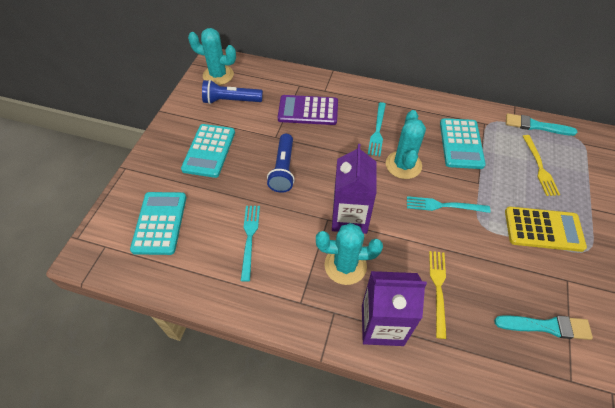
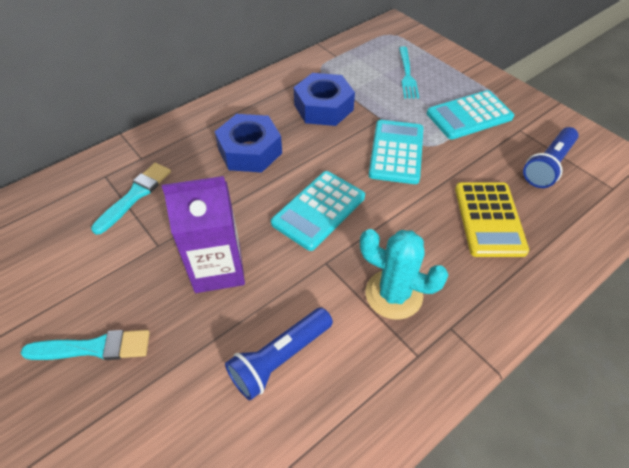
blue nut: 0 -> 2
purple calculator: 1 -> 0
purple carton: 2 -> 1
turquoise cactus: 3 -> 1
turquoise fork: 3 -> 1
yellow fork: 2 -> 0

